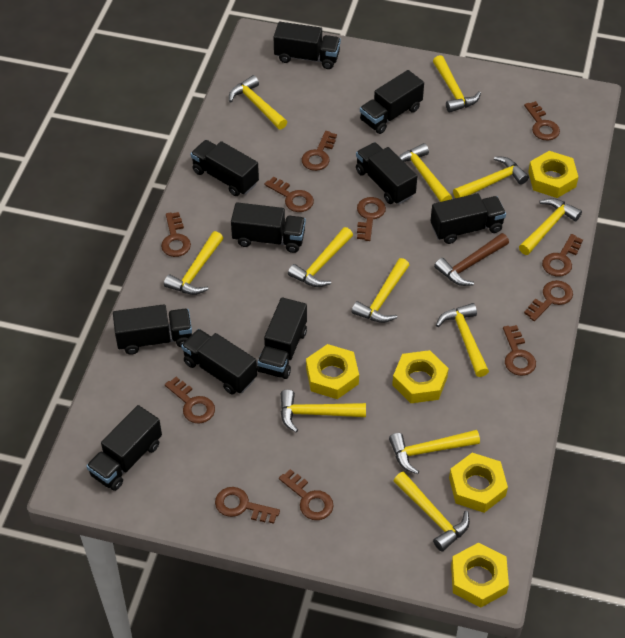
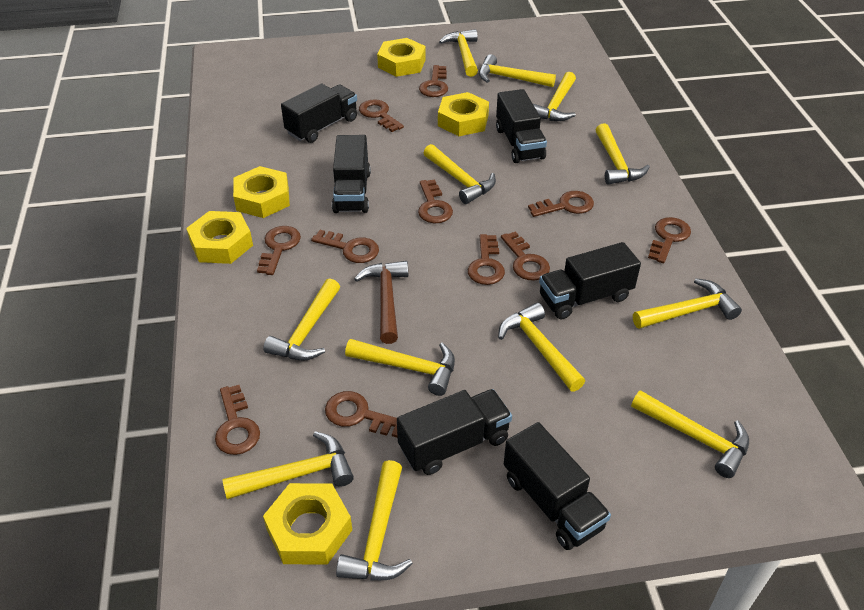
black truck: 10 -> 6

